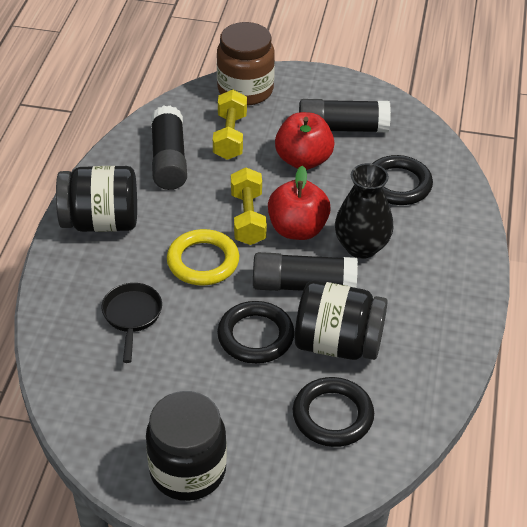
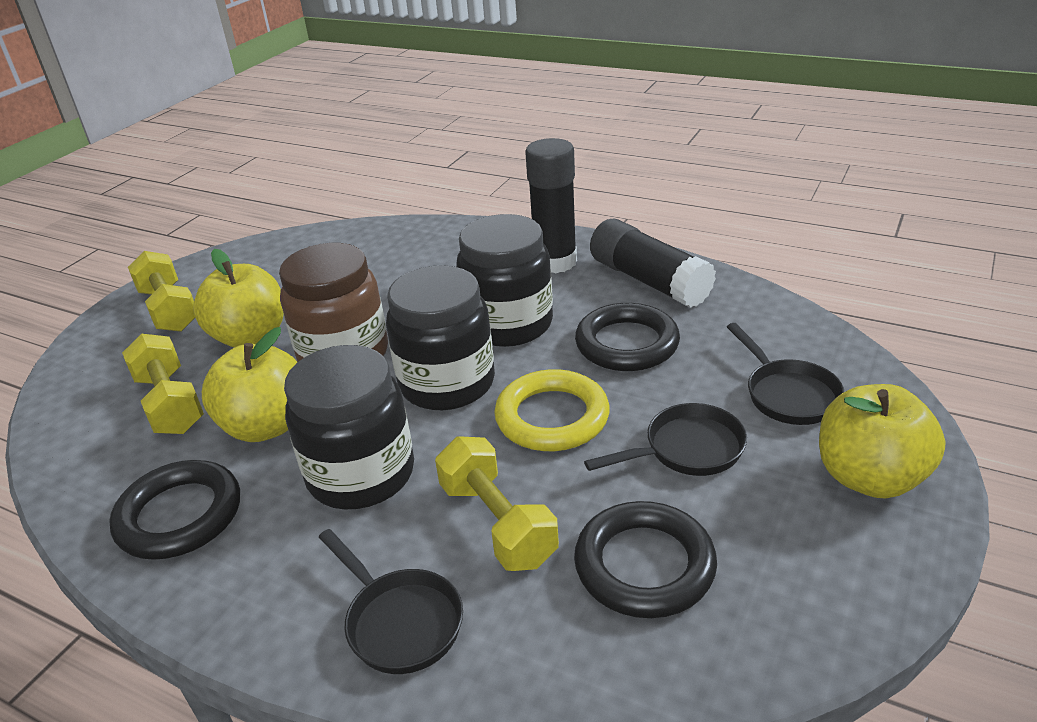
black glue stick: 3 -> 2
black pan: 1 -> 3
black vase: 1 -> 0
red apple: 2 -> 0
yellow apple: 0 -> 3
yellow dumbbell: 2 -> 3

